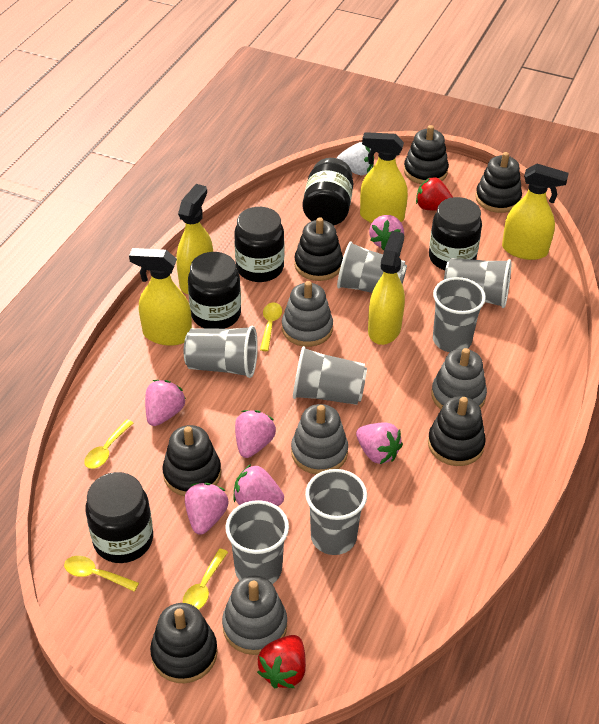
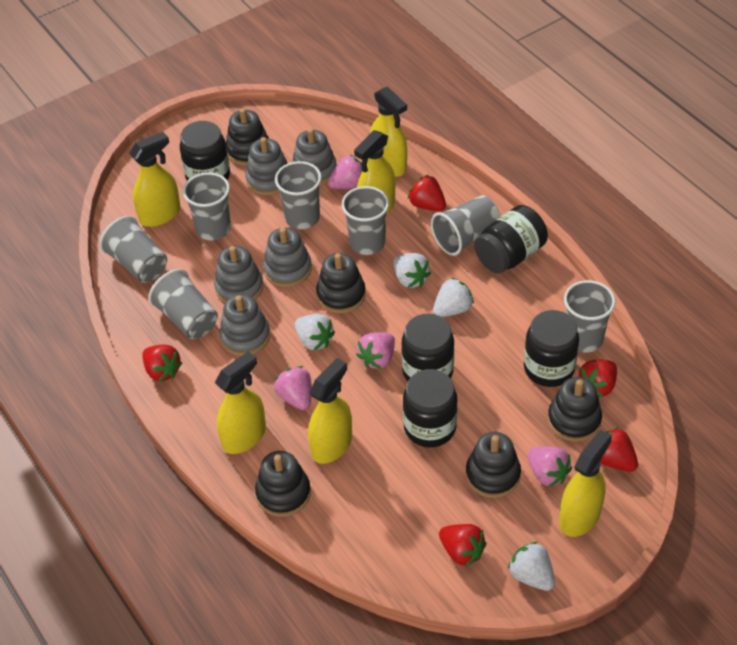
black stacking toy: 6 -> 5
grey stacking toy: 4 -> 5
pink strawberry: 6 -> 4
red strawberry: 2 -> 5
white strawberry: 1 -> 4
yellow spoon: 4 -> 0
yellow spray bottle: 5 -> 6

